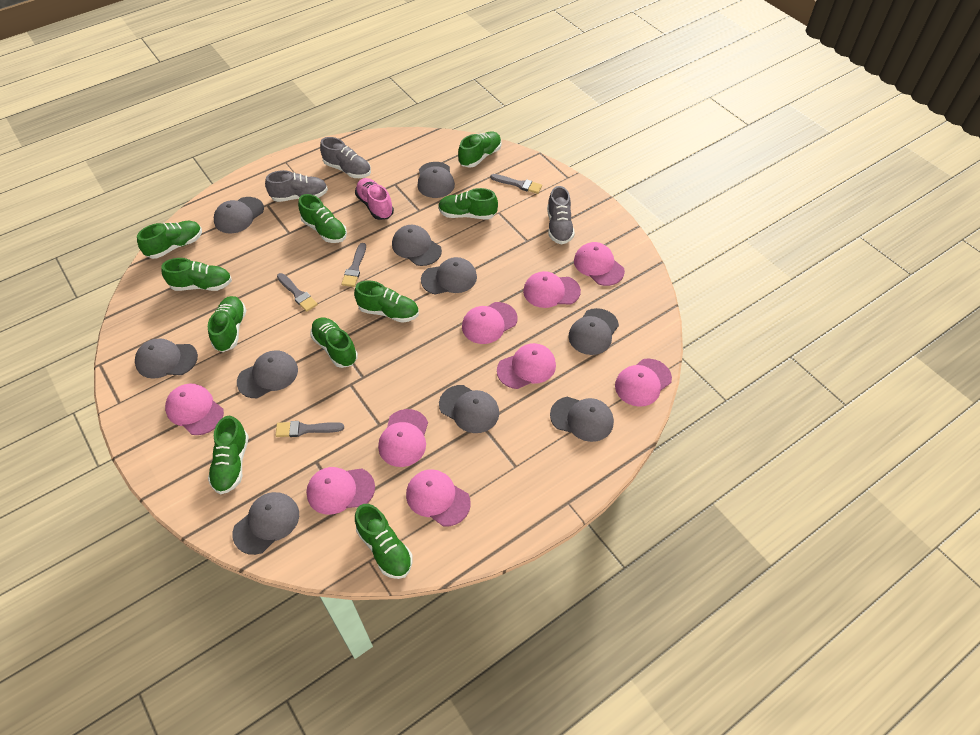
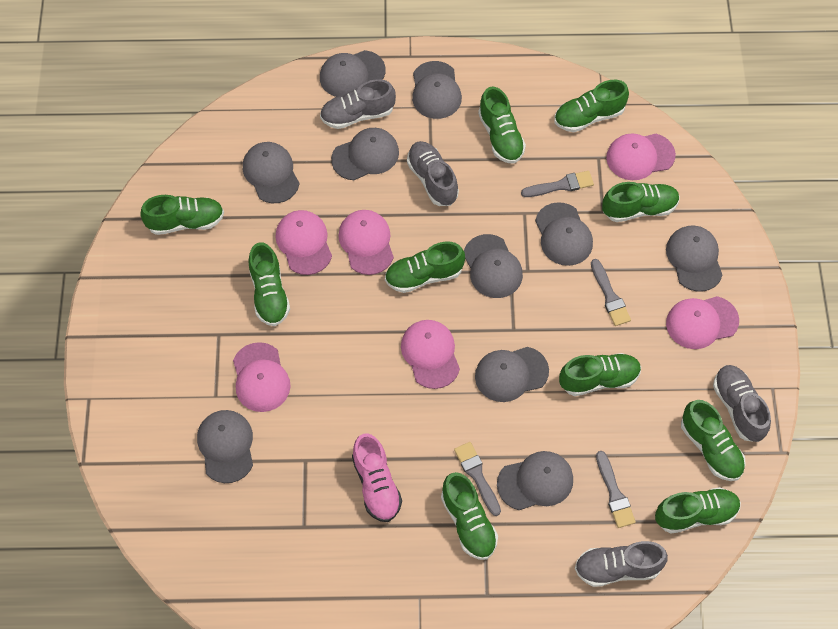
grey shoe: 3 -> 4
pink cap: 9 -> 6

